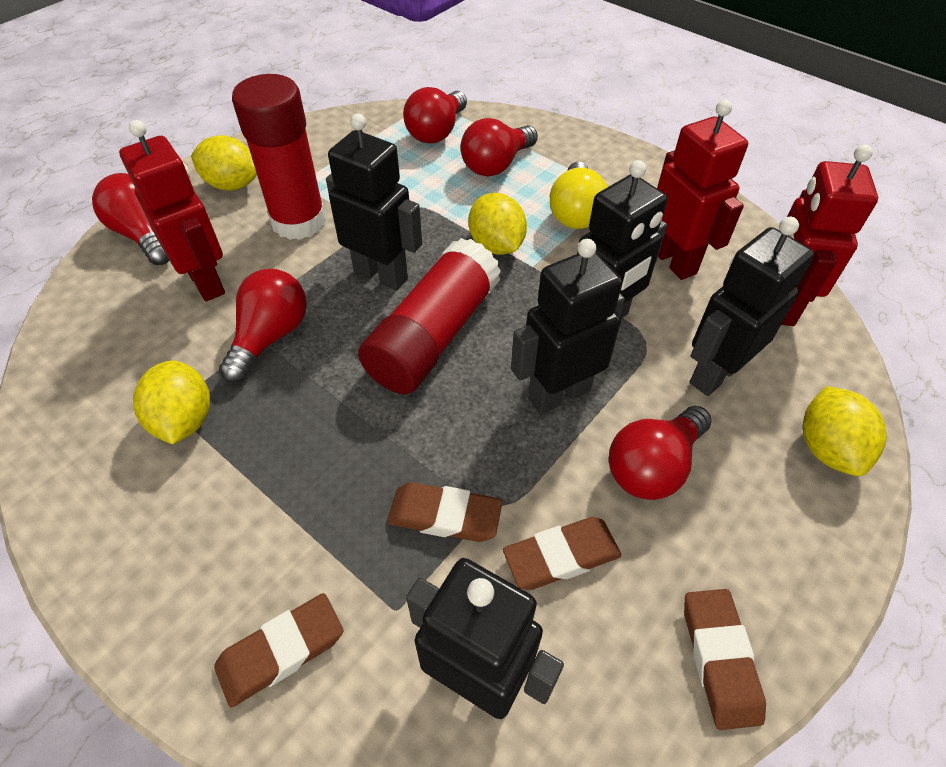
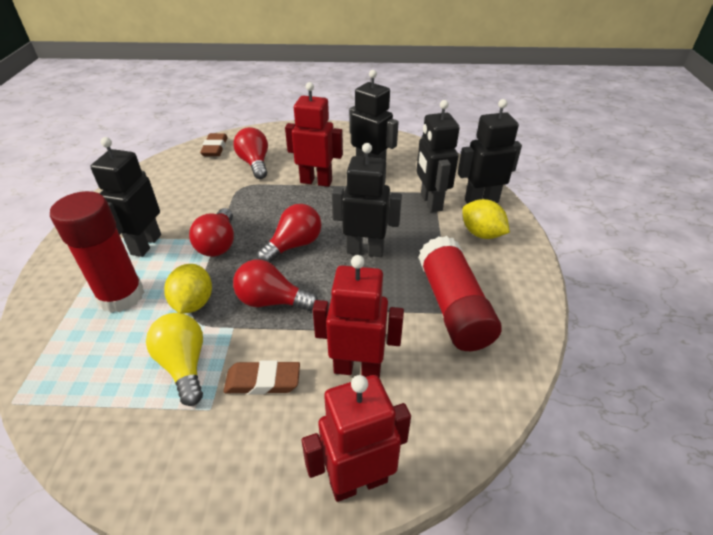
brown eraser: 4 -> 2
red light bulb: 5 -> 4
yellow lemon: 4 -> 2

